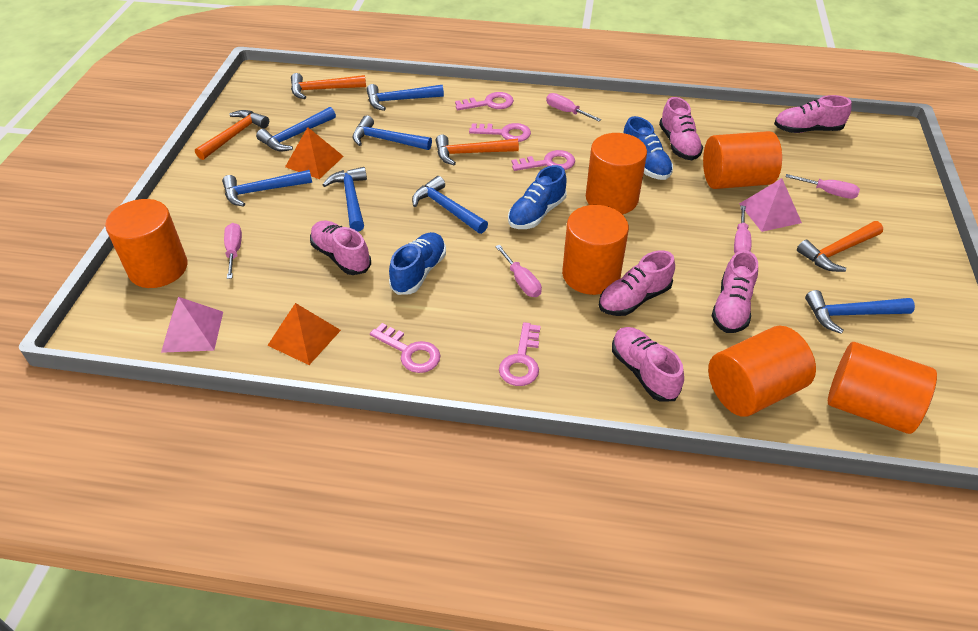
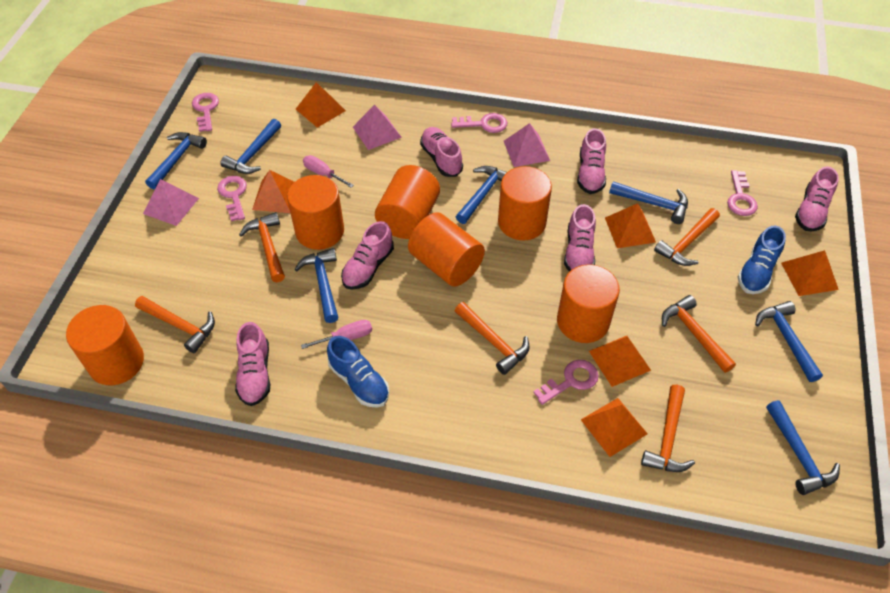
blue shoe: 3 -> 2
orange hammer: 4 -> 6
orange pyramid: 2 -> 6
pink pyramid: 2 -> 3
pink screwdriver: 5 -> 2

